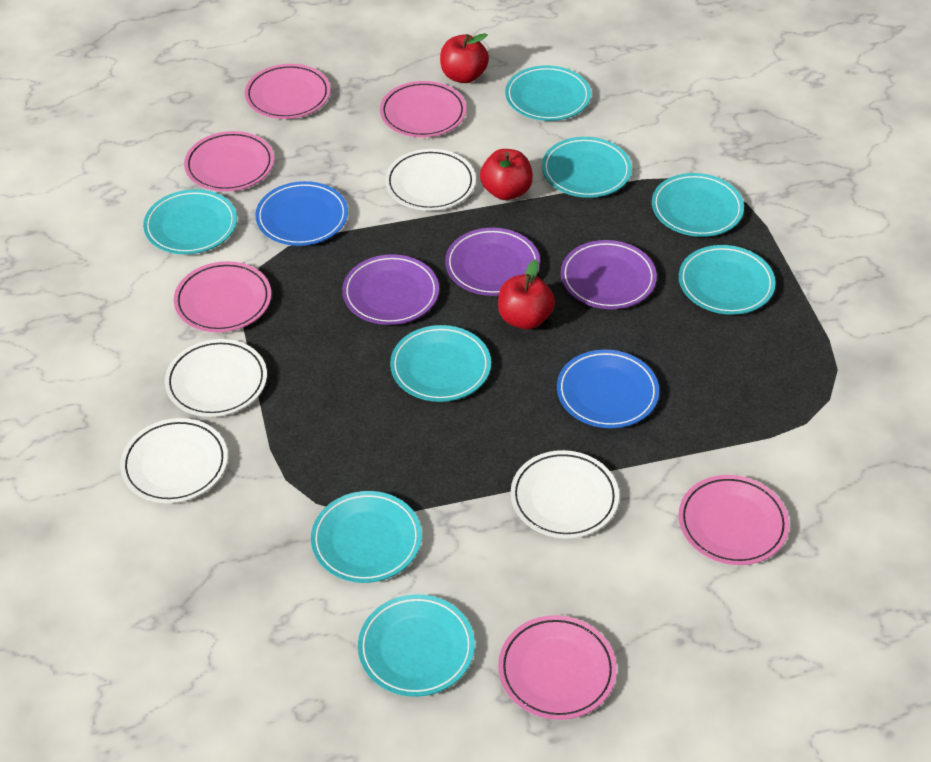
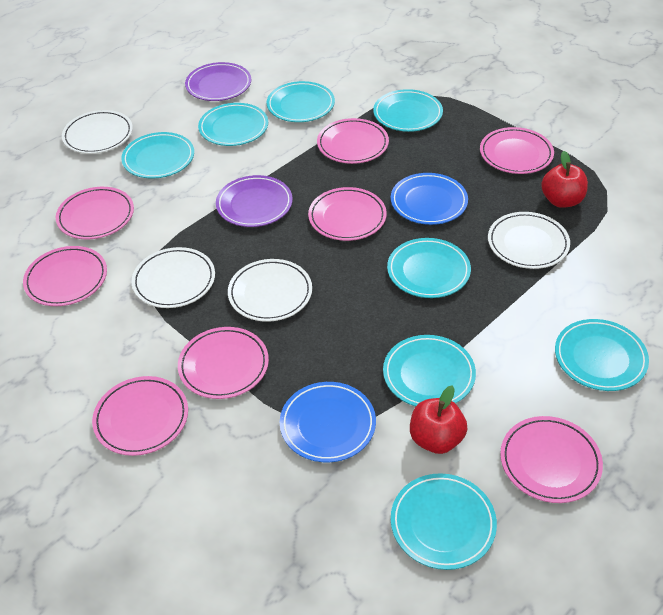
pink plate: 6 -> 8
purple plate: 3 -> 2
red apple: 3 -> 2

